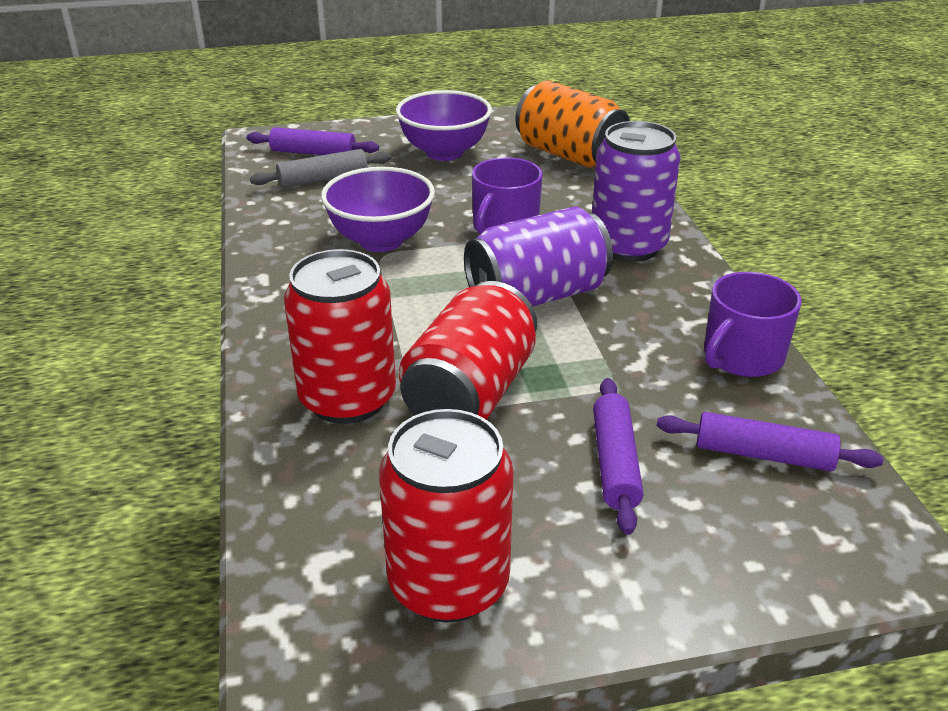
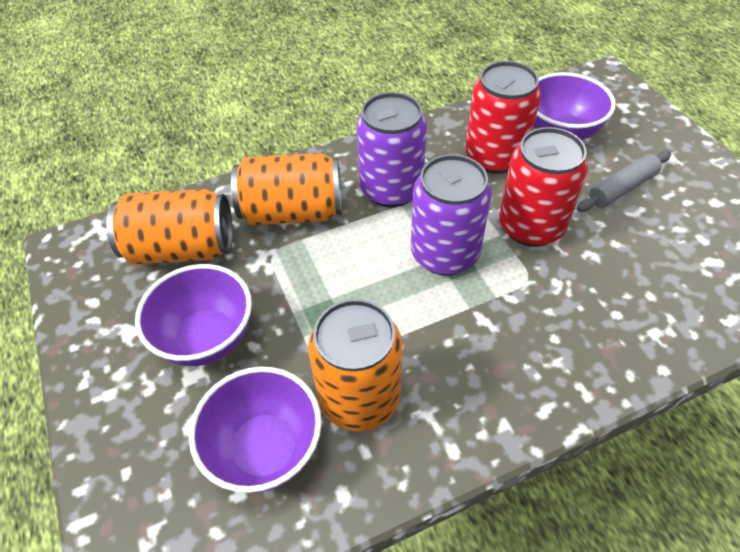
orange can: 1 -> 3
purple bowl: 2 -> 3
purple mug: 2 -> 0
purple rolling pin: 3 -> 0
red can: 3 -> 2

